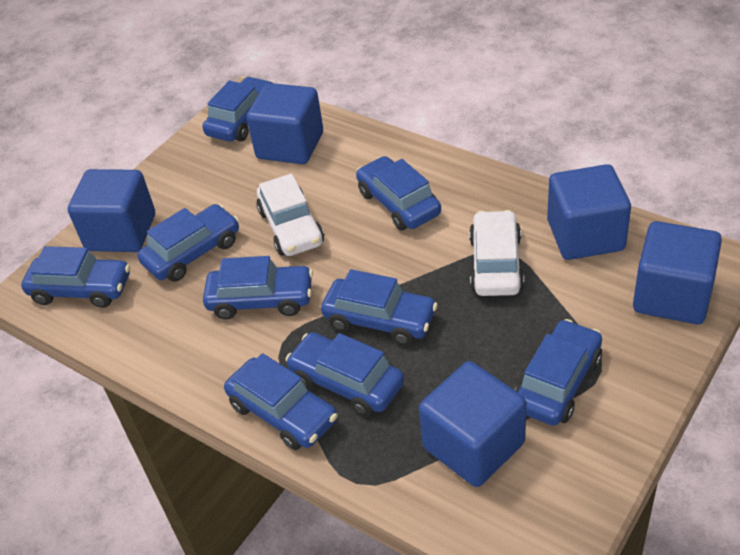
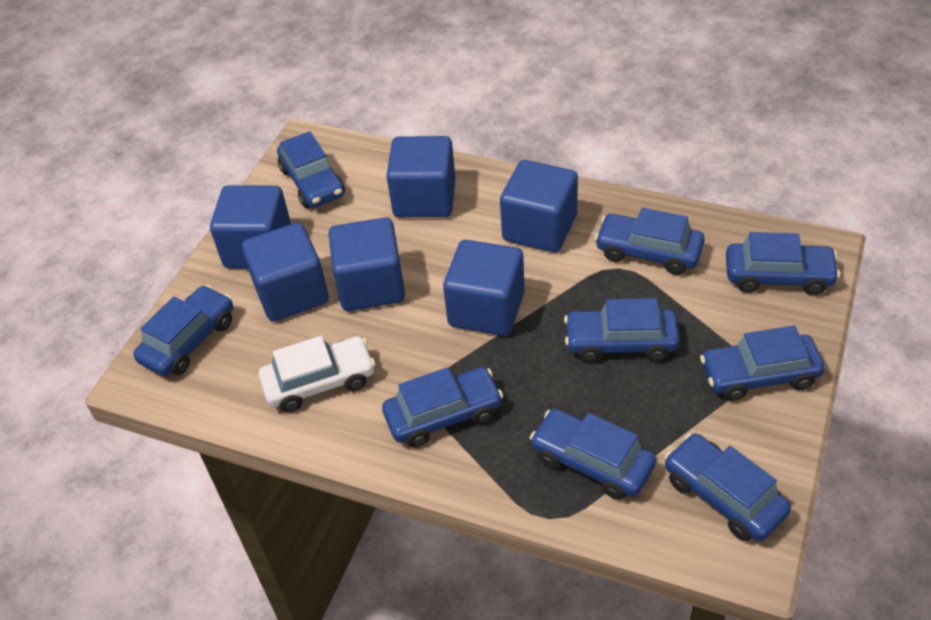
blue cube: 5 -> 6
white car: 2 -> 1

